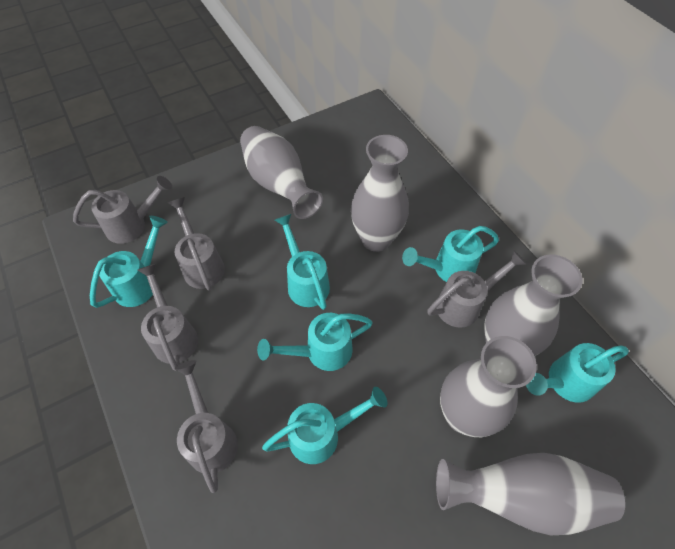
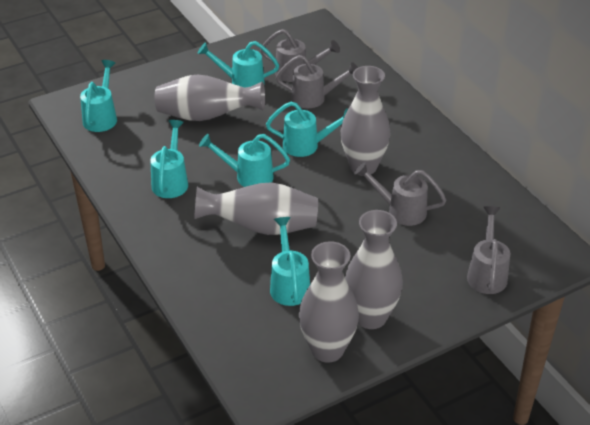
grey watering can: 5 -> 4

